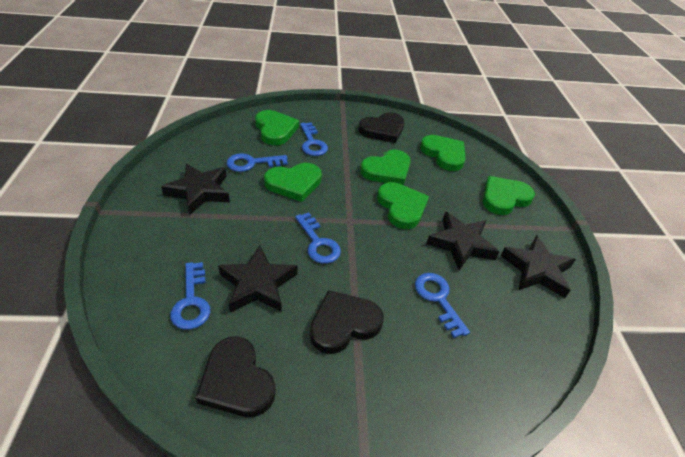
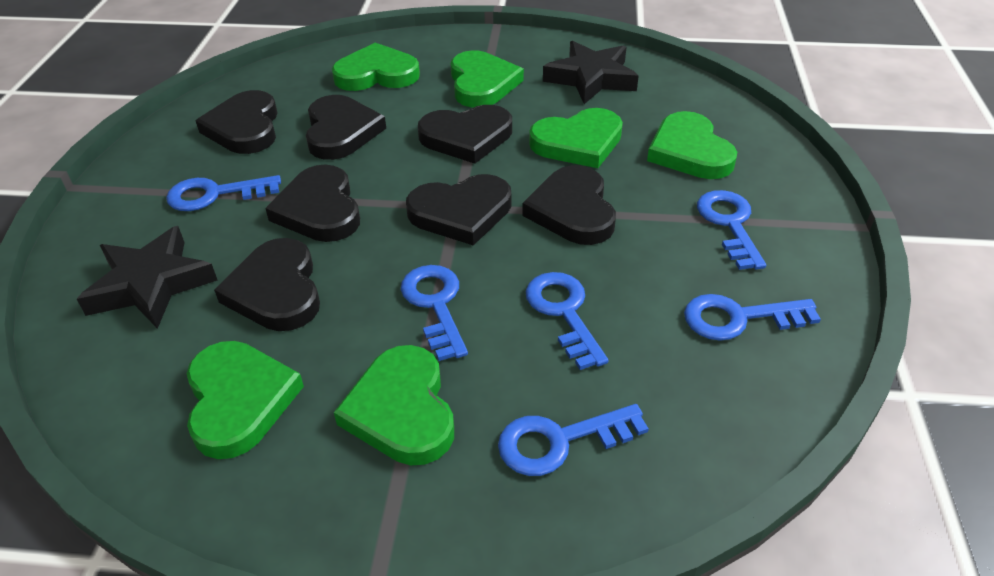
black heart: 3 -> 7
black star: 4 -> 2
blue key: 5 -> 6

